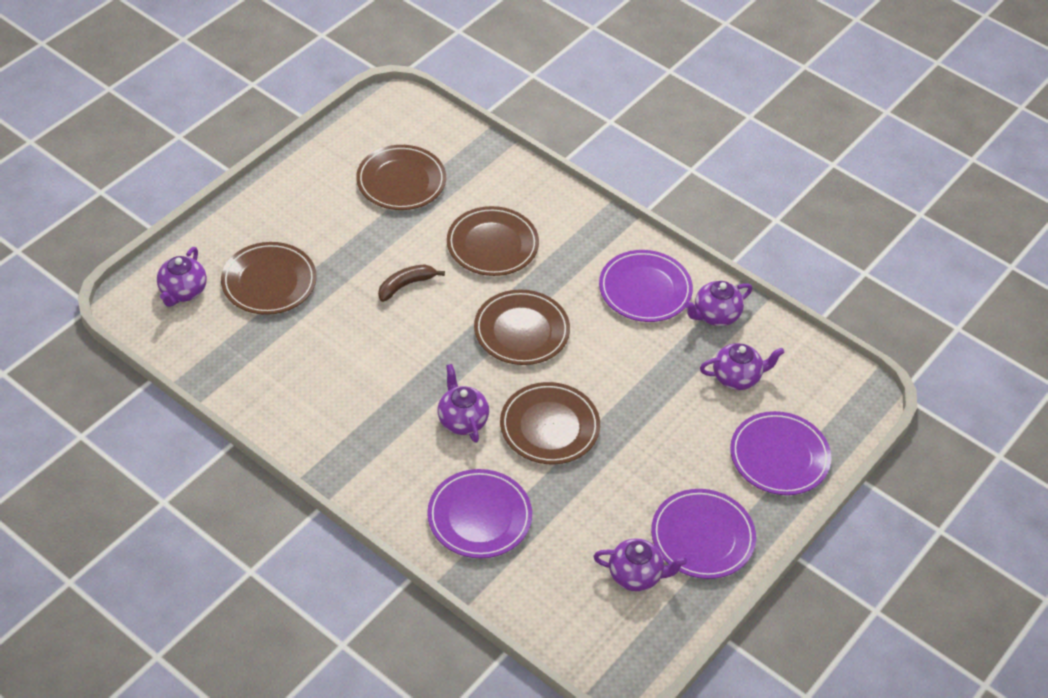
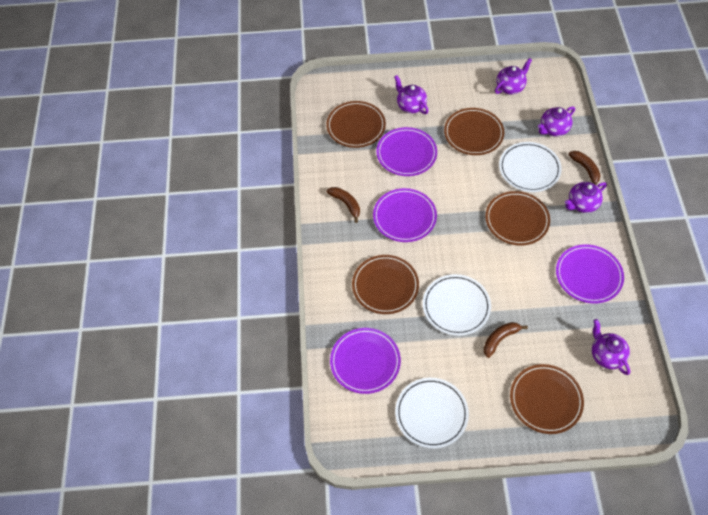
brown banana: 1 -> 3
white plate: 0 -> 3

